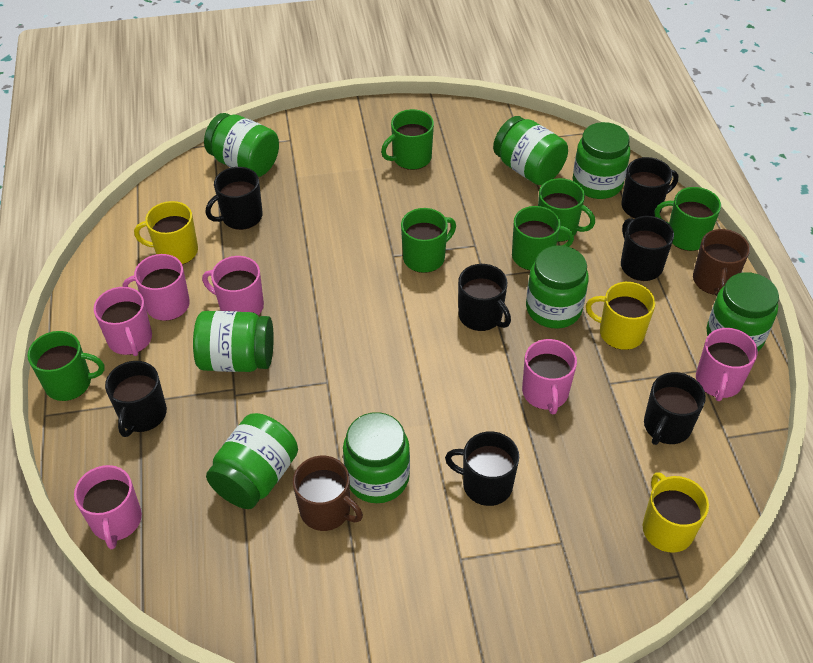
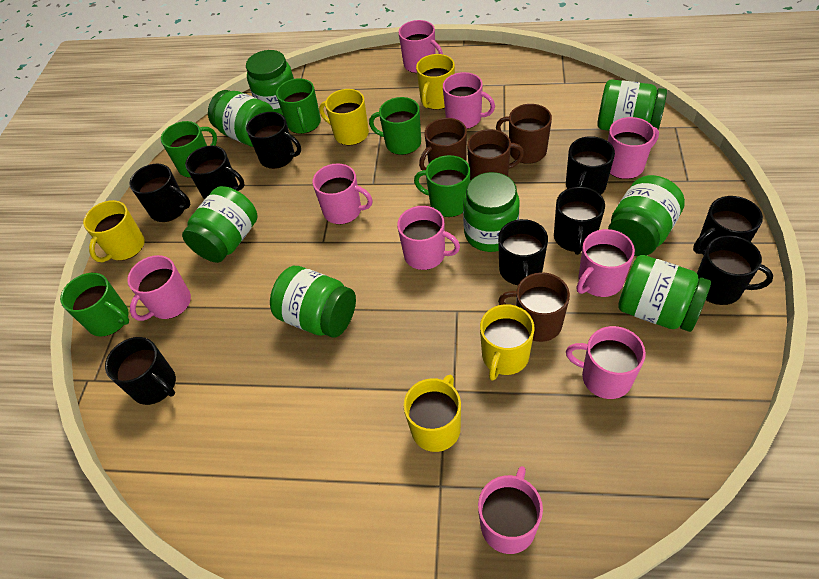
black mug: 7 -> 9
brown mug: 2 -> 4
green mug: 6 -> 5
pink mug: 6 -> 9
yellow mug: 3 -> 5

